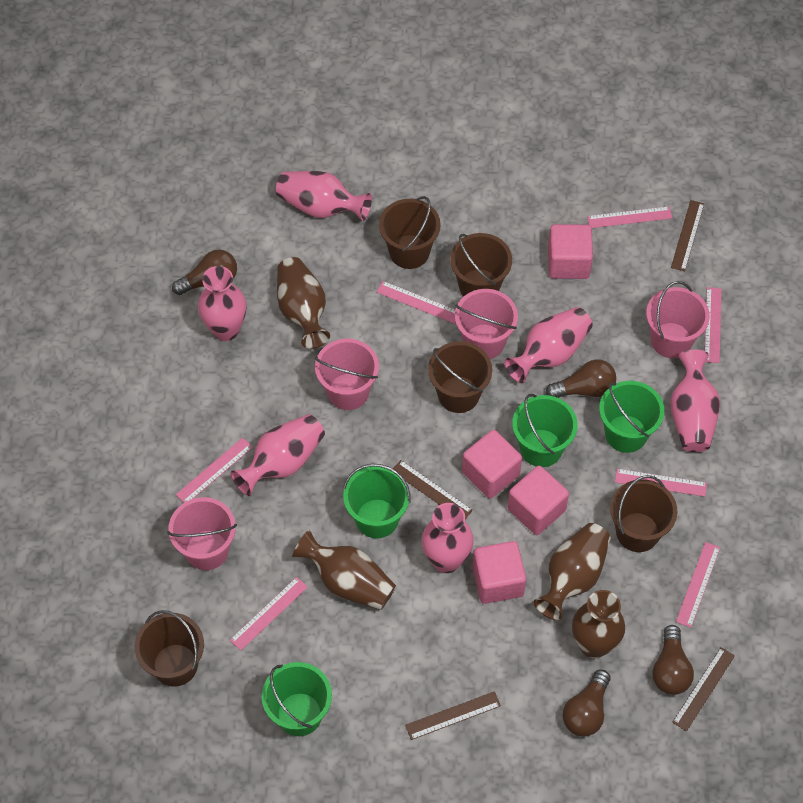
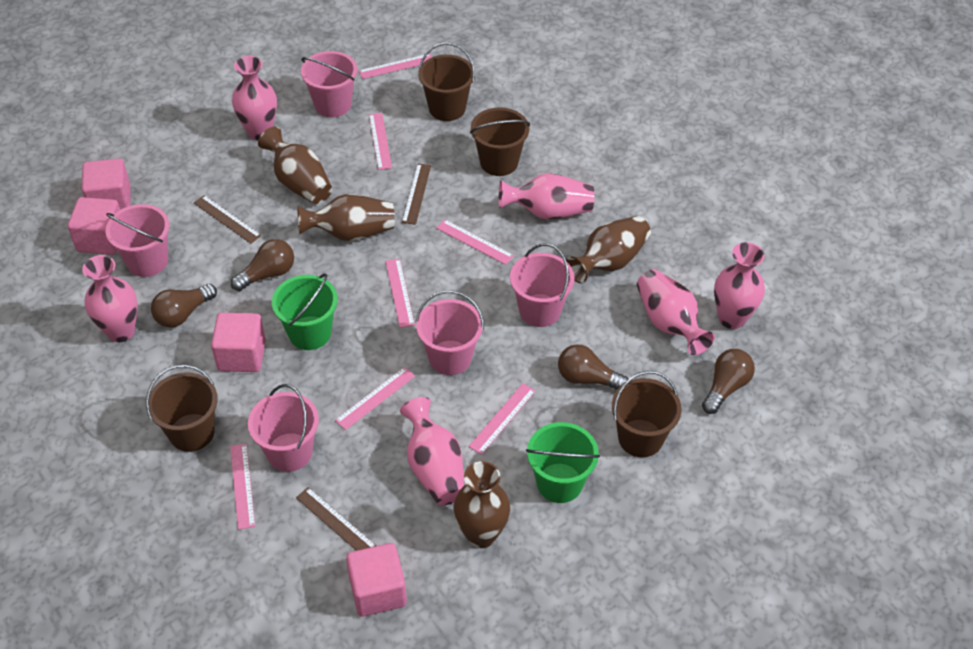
brown bucket: 5 -> 4
brown ruler: 4 -> 3
green bucket: 4 -> 2
pink bucket: 4 -> 5

